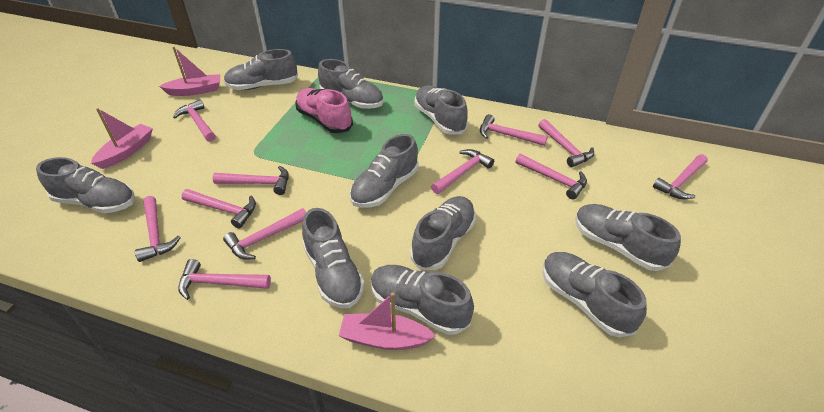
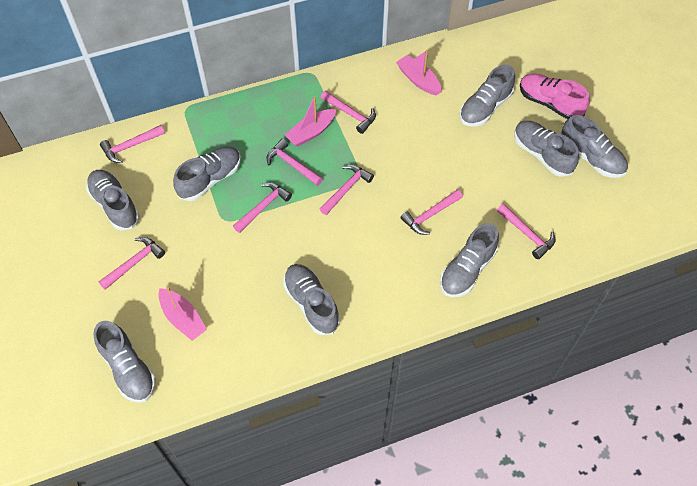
grey shoe: 10 -> 8
pink hammer: 11 -> 8

